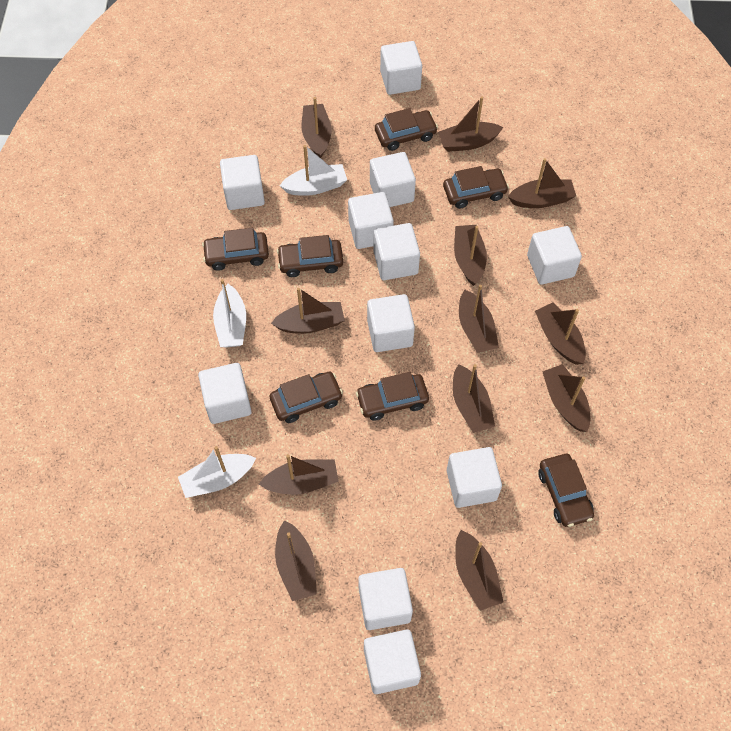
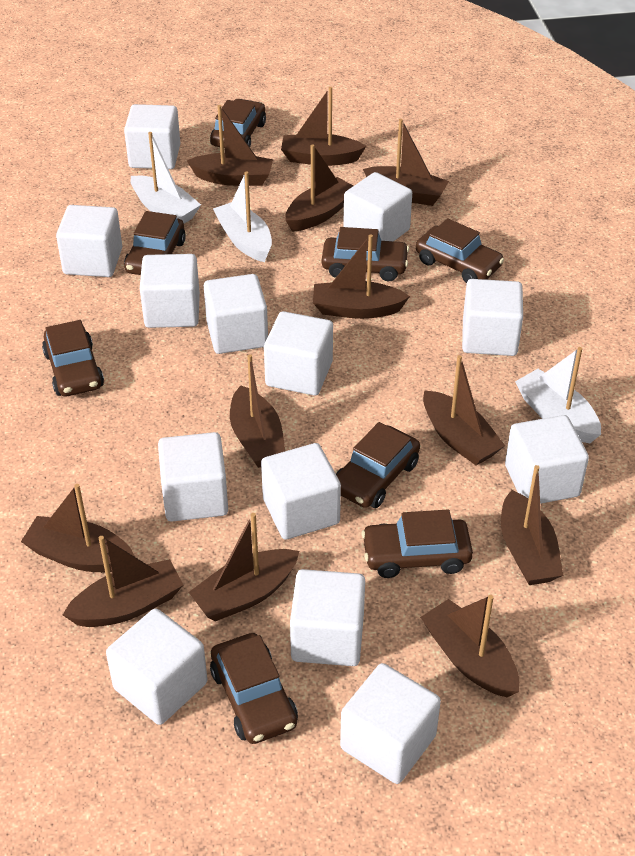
brown car: 7 -> 8
white cube: 11 -> 13

